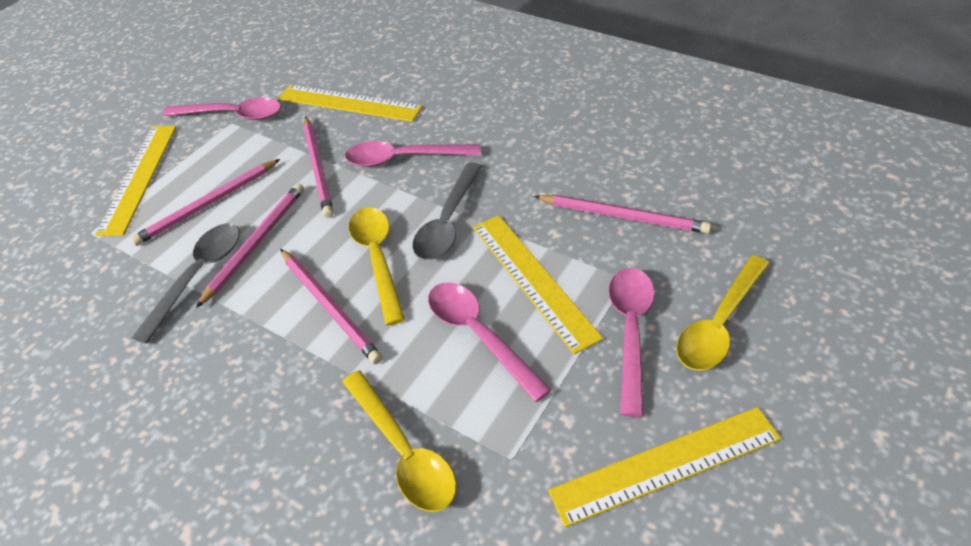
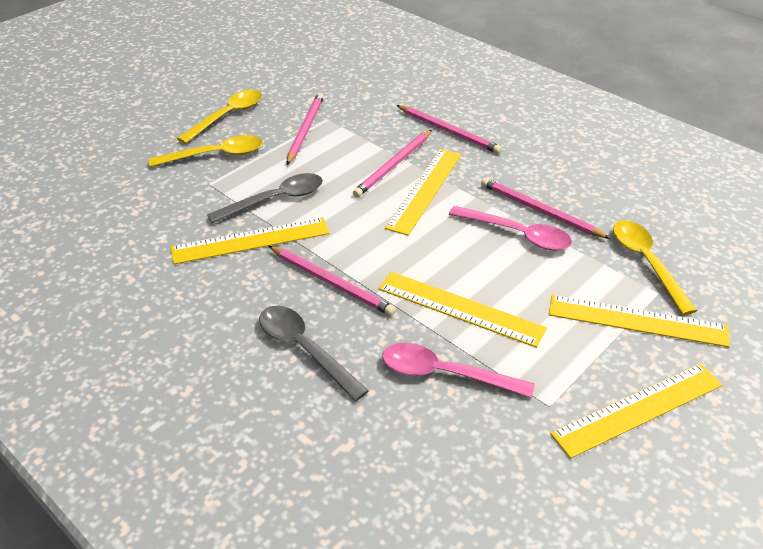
pink spoon: 4 -> 2
yellow ruler: 4 -> 5

